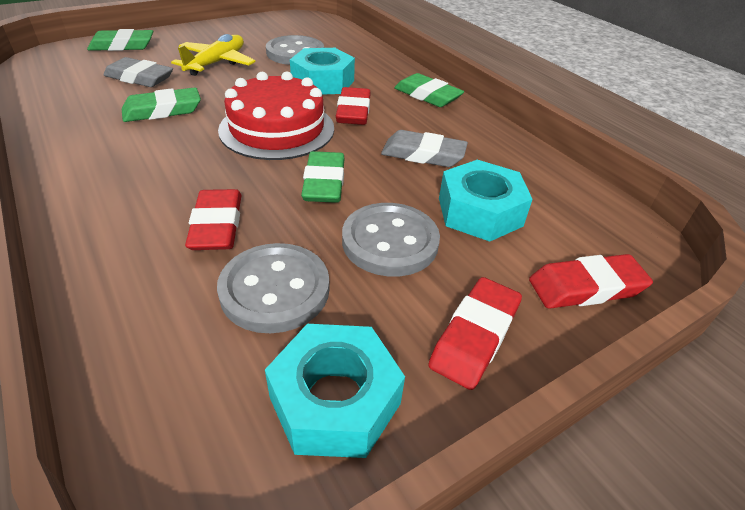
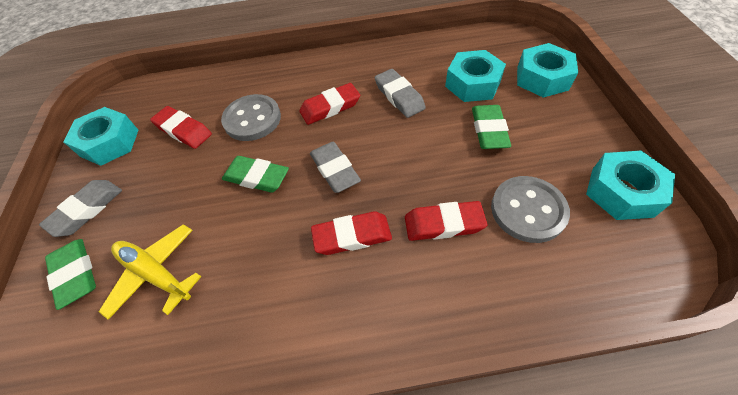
green eraser: 4 -> 3
grey button: 3 -> 2
grey eraser: 2 -> 3
red cake: 1 -> 0
turquoise nut: 3 -> 4

